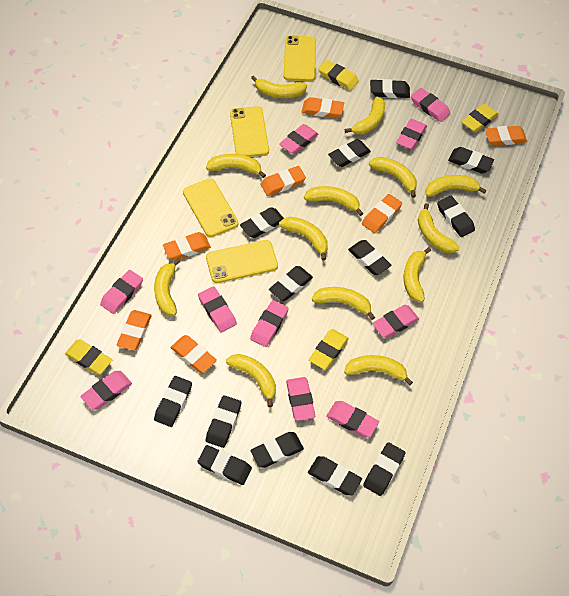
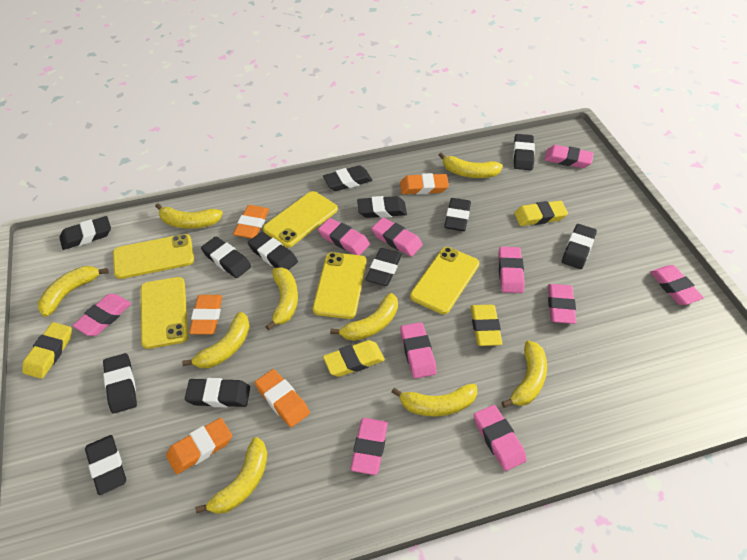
black eraser: 13 -> 12
orange eraser: 7 -> 5
yellow banana: 13 -> 9
yellow phone: 4 -> 5

